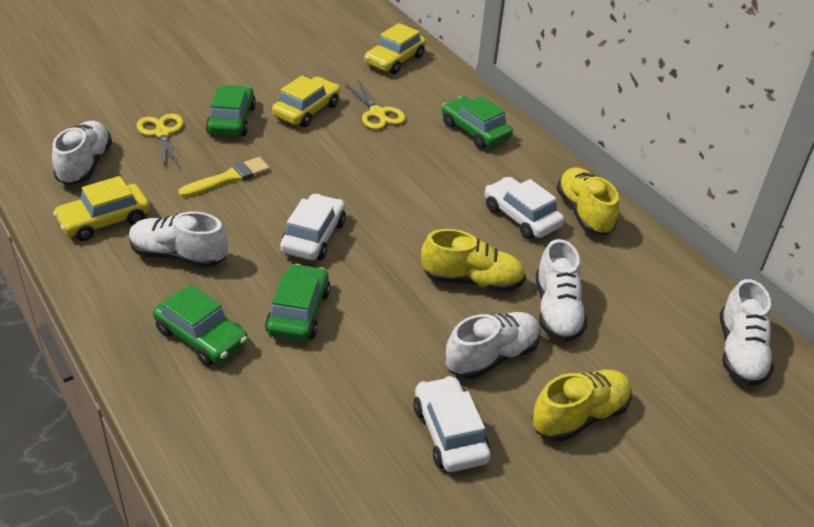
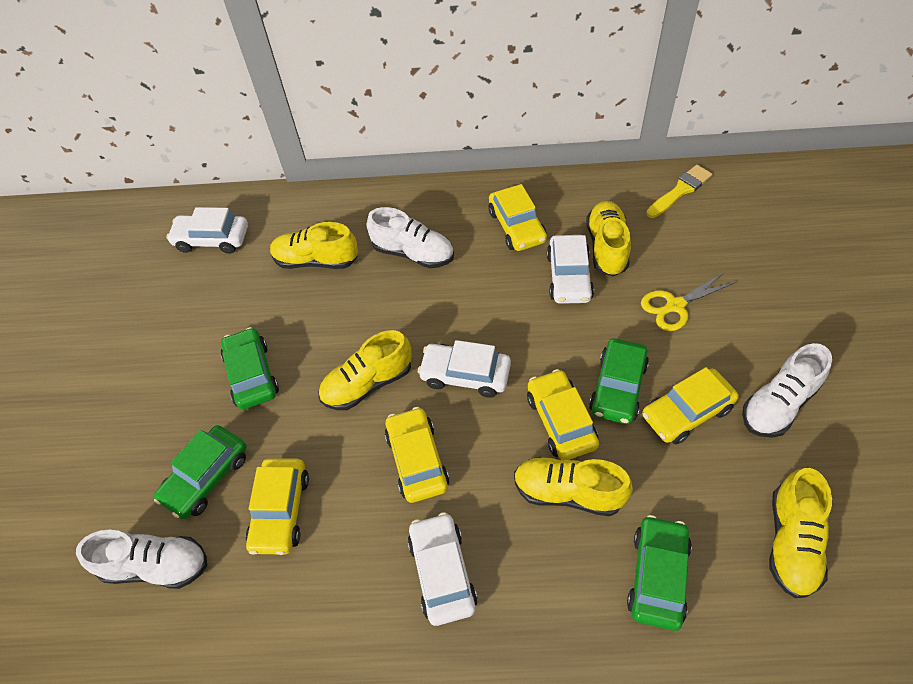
white car: 3 -> 4
white shoe: 5 -> 3
yellow car: 3 -> 5
yellow scissors: 2 -> 1
yellow shoe: 3 -> 5

